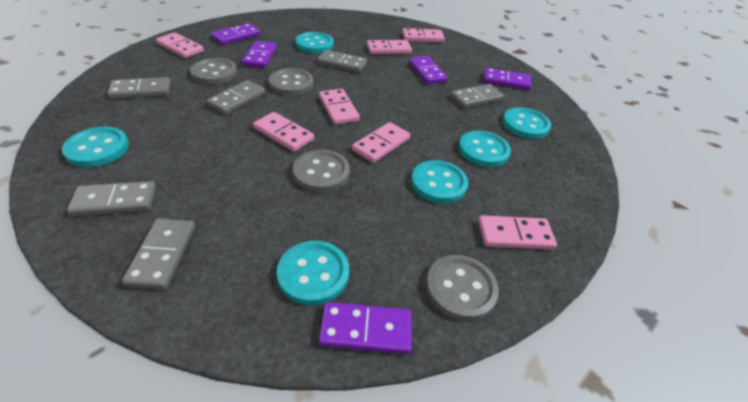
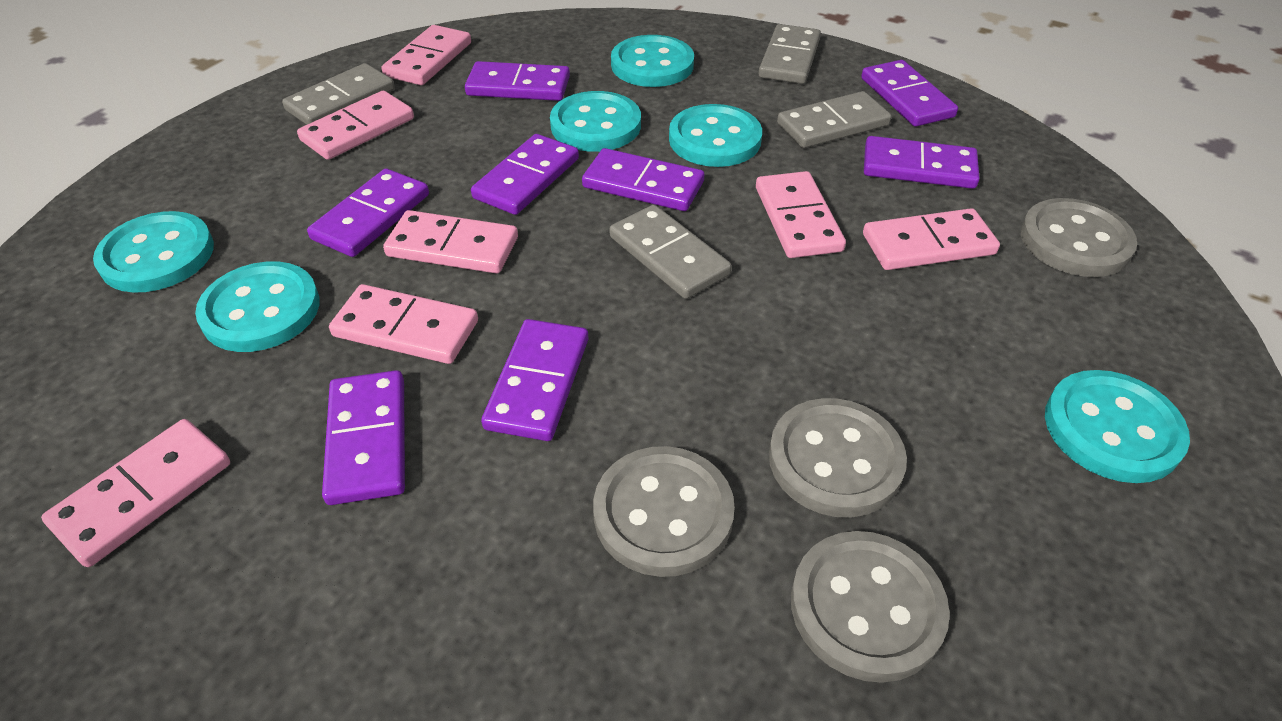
grey domino: 6 -> 4
purple domino: 5 -> 8

